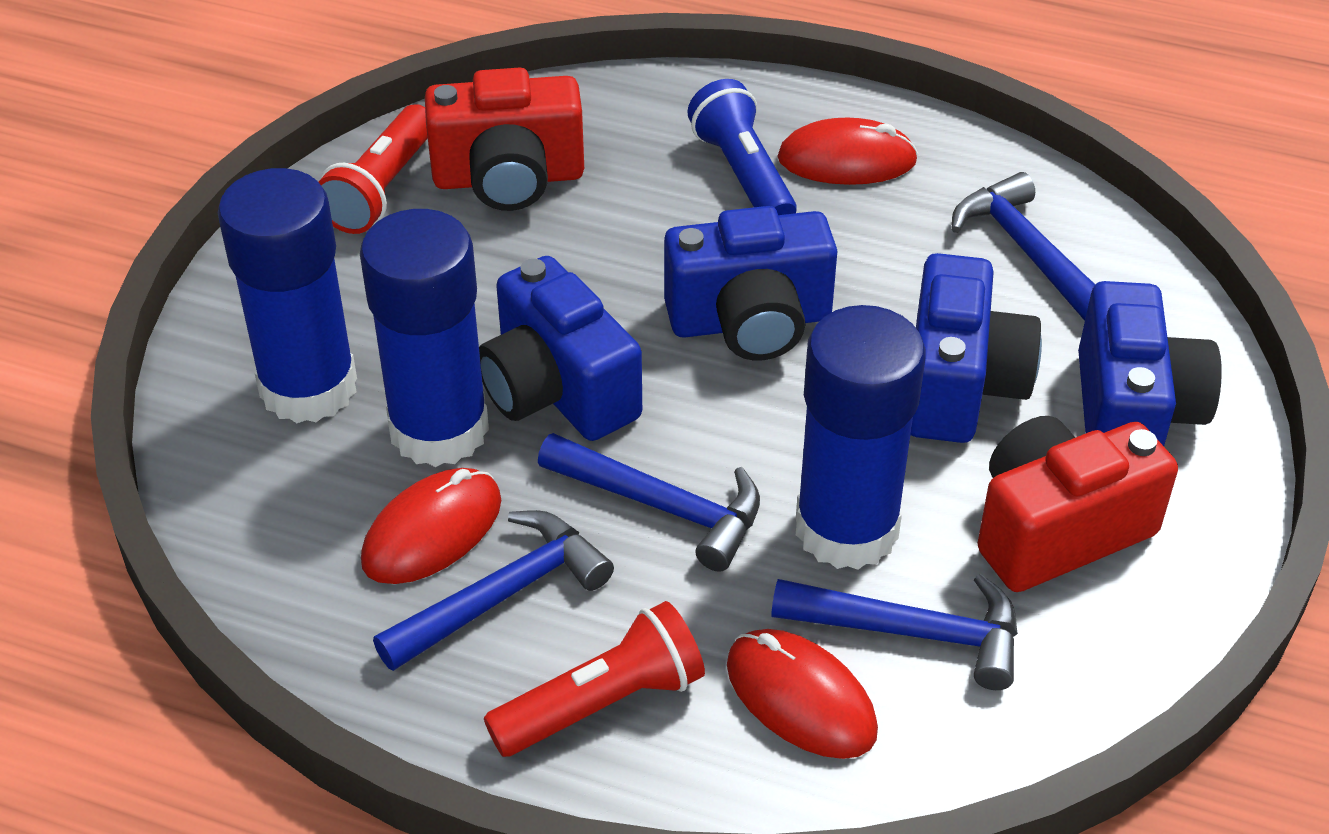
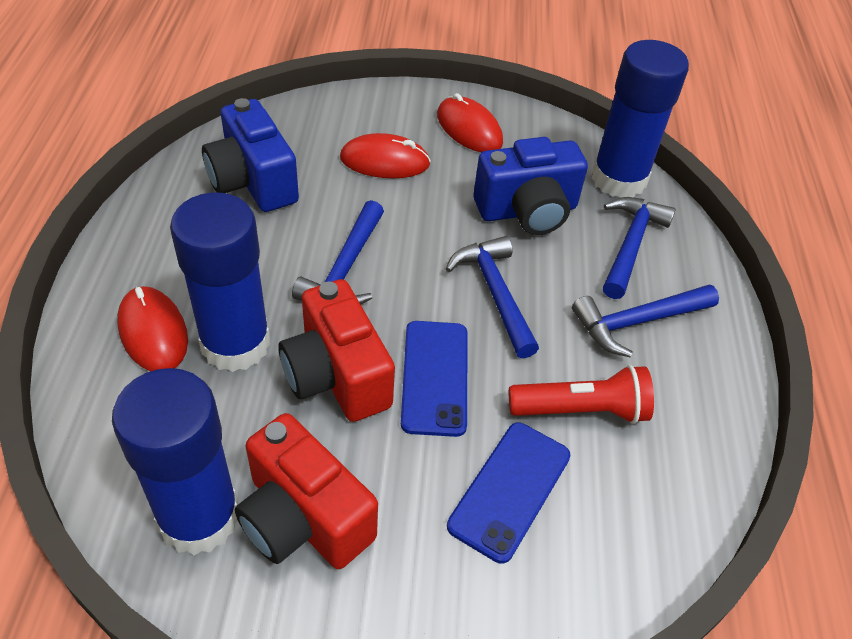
blue camera: 4 -> 2
blue flashlight: 1 -> 0
blue phone: 0 -> 2
red flashlight: 2 -> 1

